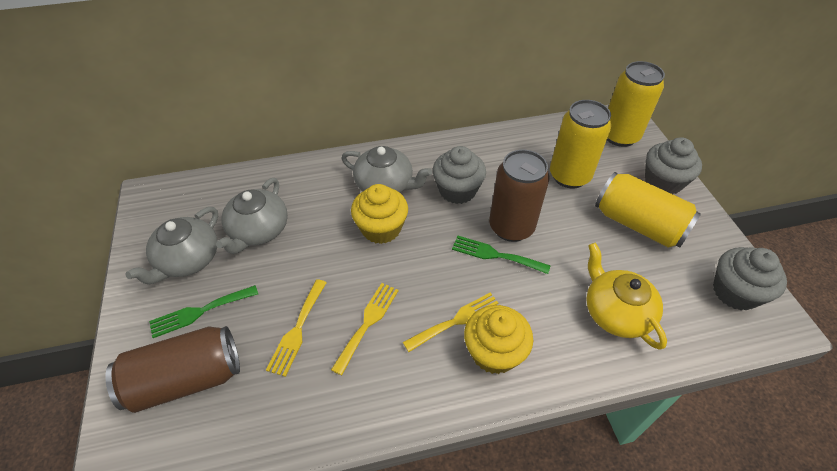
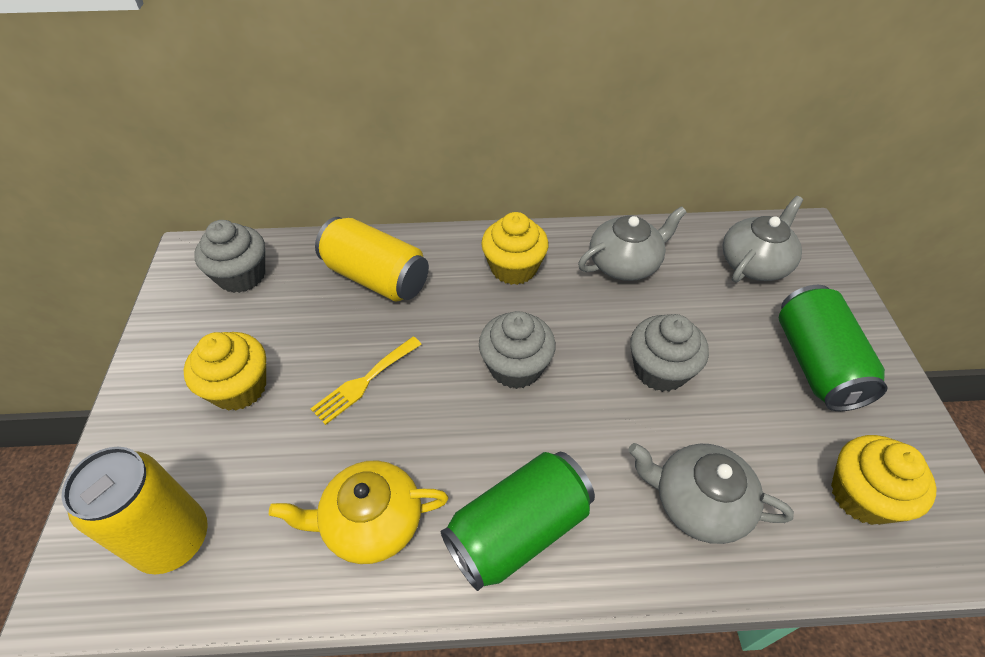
brown can: 2 -> 0
green can: 0 -> 2
green fork: 2 -> 0
yellow can: 3 -> 2
yellow cupcake: 2 -> 3
yellow fork: 3 -> 1

